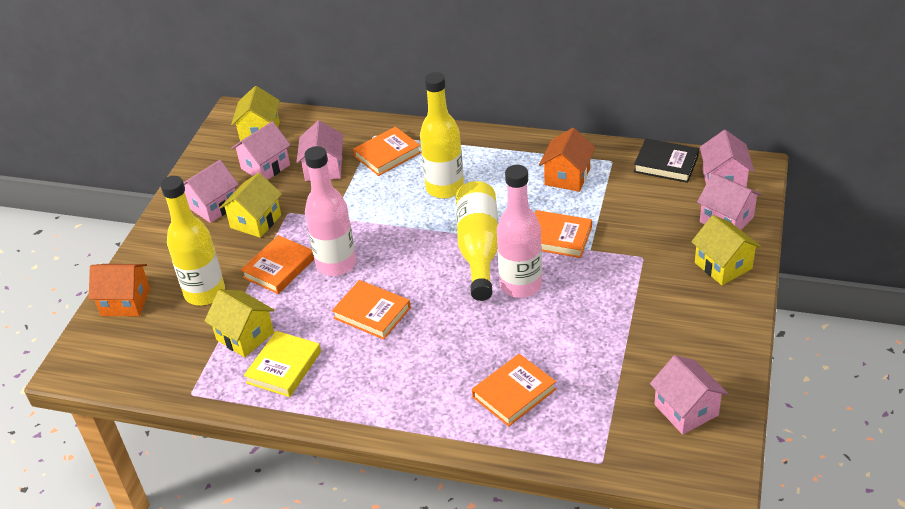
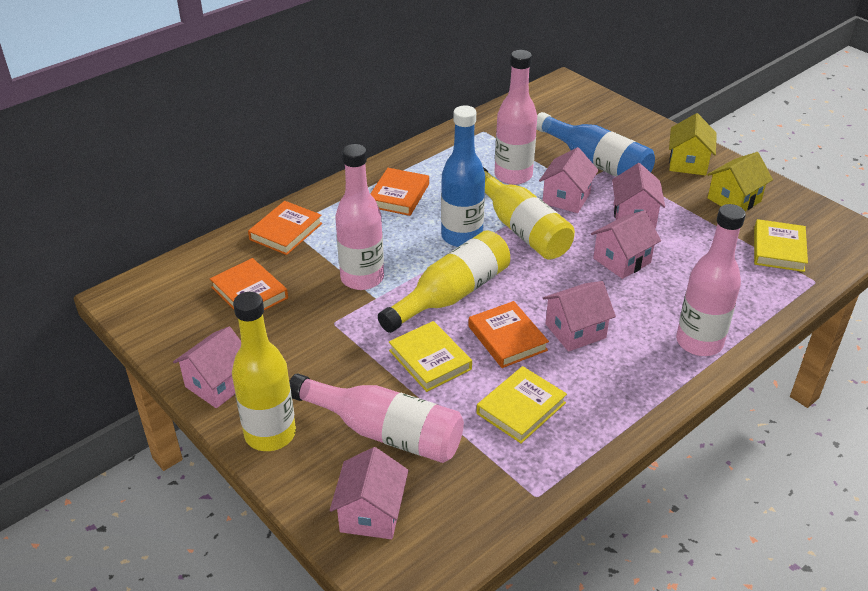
black book: 1 -> 0
blue bottle: 0 -> 2
orange book: 5 -> 4
orange house: 2 -> 0
pink bottle: 2 -> 4
yellow book: 1 -> 3
yellow house: 4 -> 2

